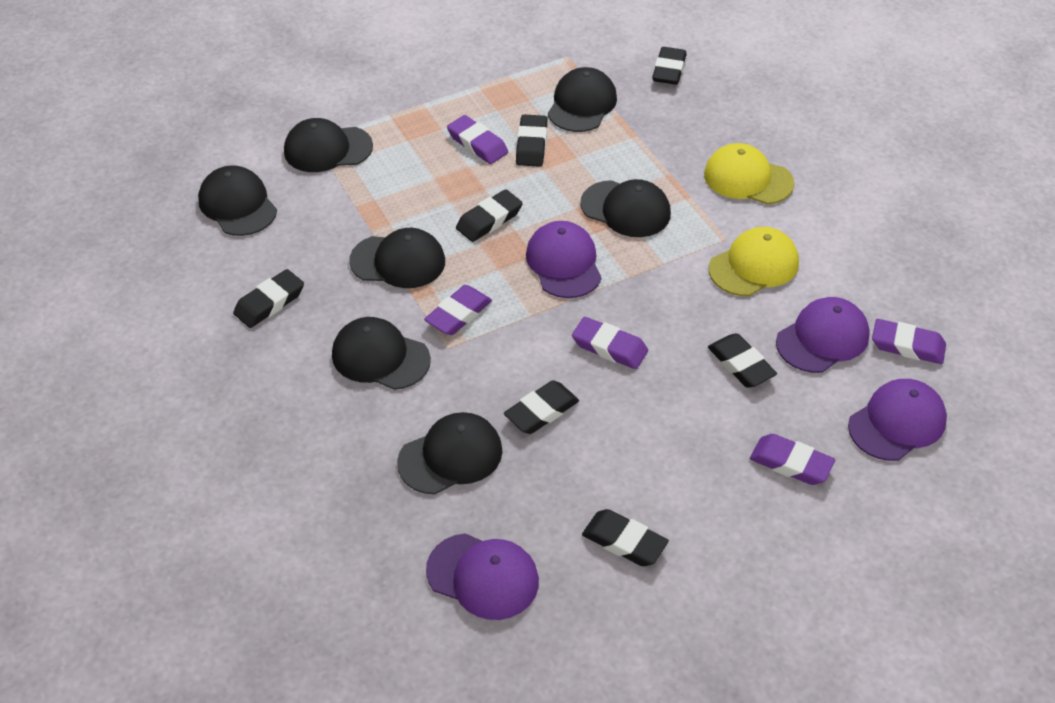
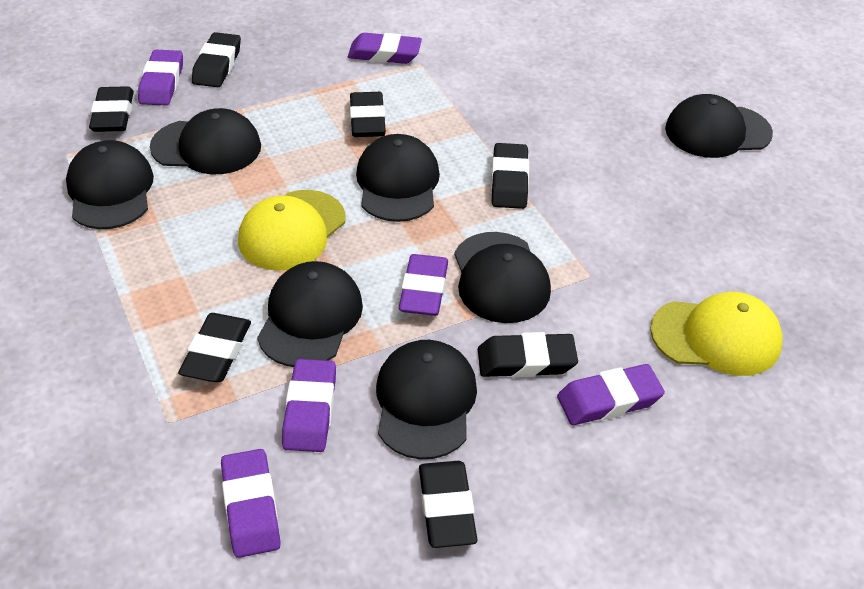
purple cap: 4 -> 0
purple eraser: 5 -> 6

